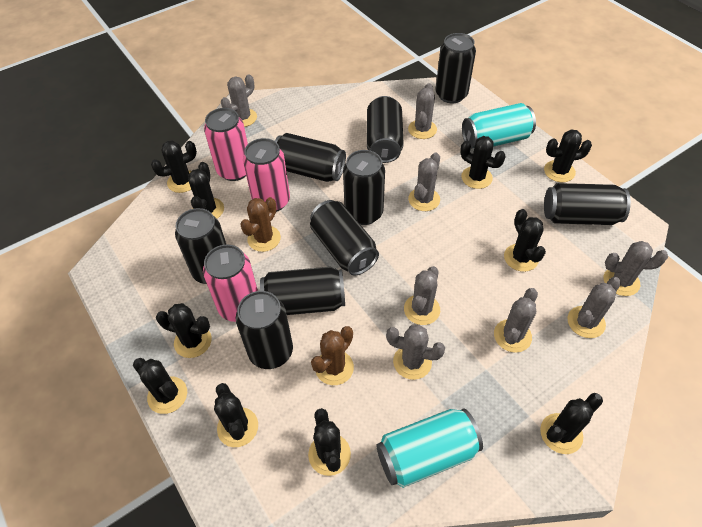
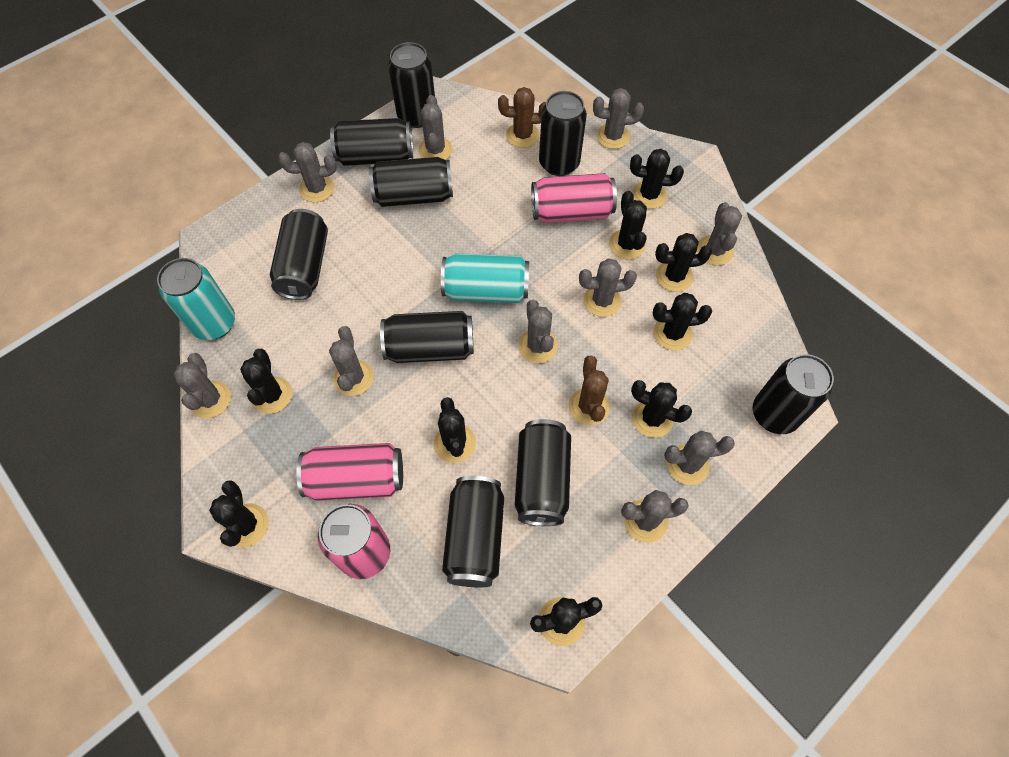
black cactus: 10 -> 9
grey cactus: 8 -> 10

